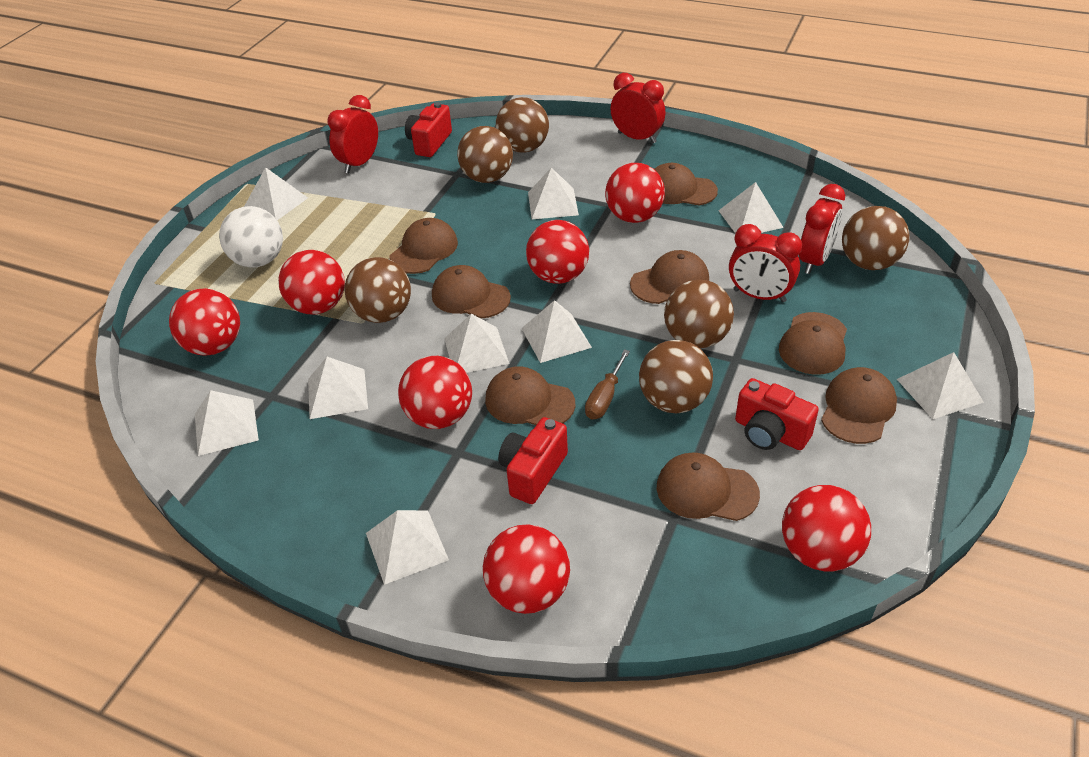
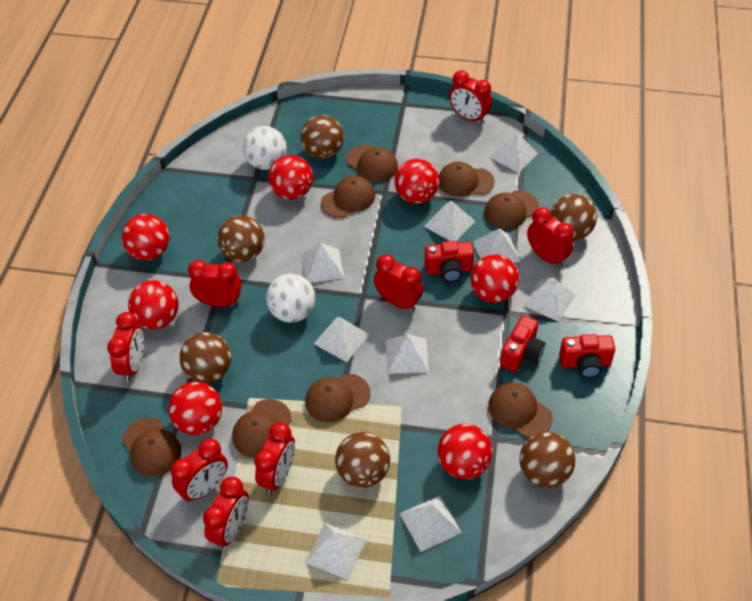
brown screwdriver: 1 -> 0
red clock: 4 -> 8
white ball: 1 -> 2

